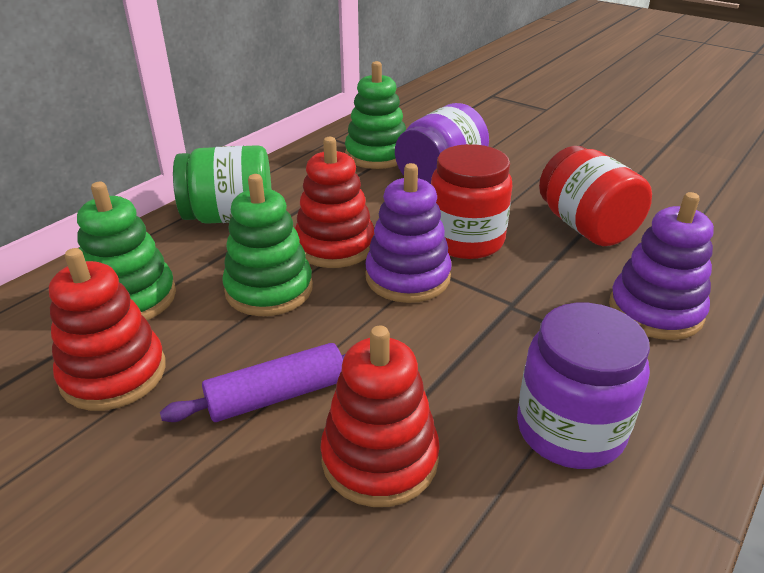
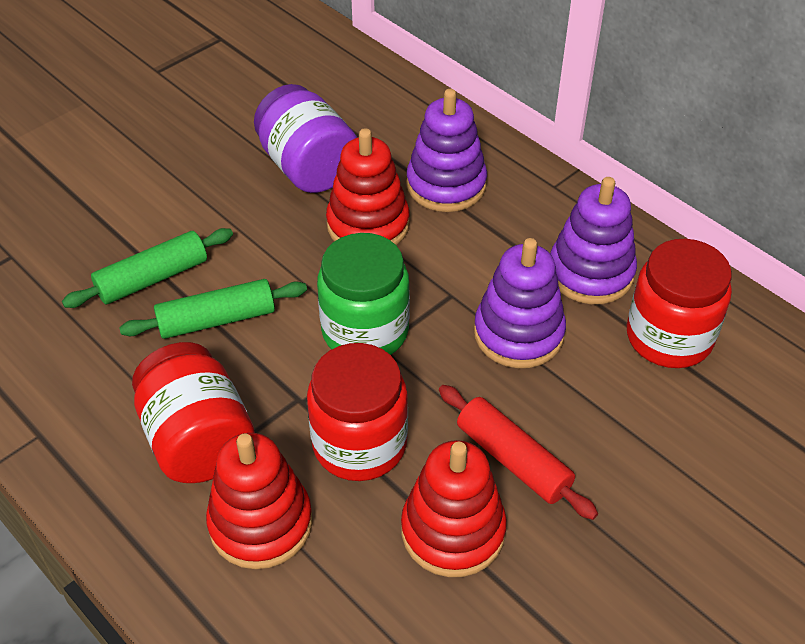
green rolling pin: 0 -> 2
green stacking toy: 3 -> 0
purple jar: 2 -> 1
purple rolling pin: 1 -> 0
purple stacking toy: 2 -> 3
red jar: 2 -> 3
red rolling pin: 0 -> 1

